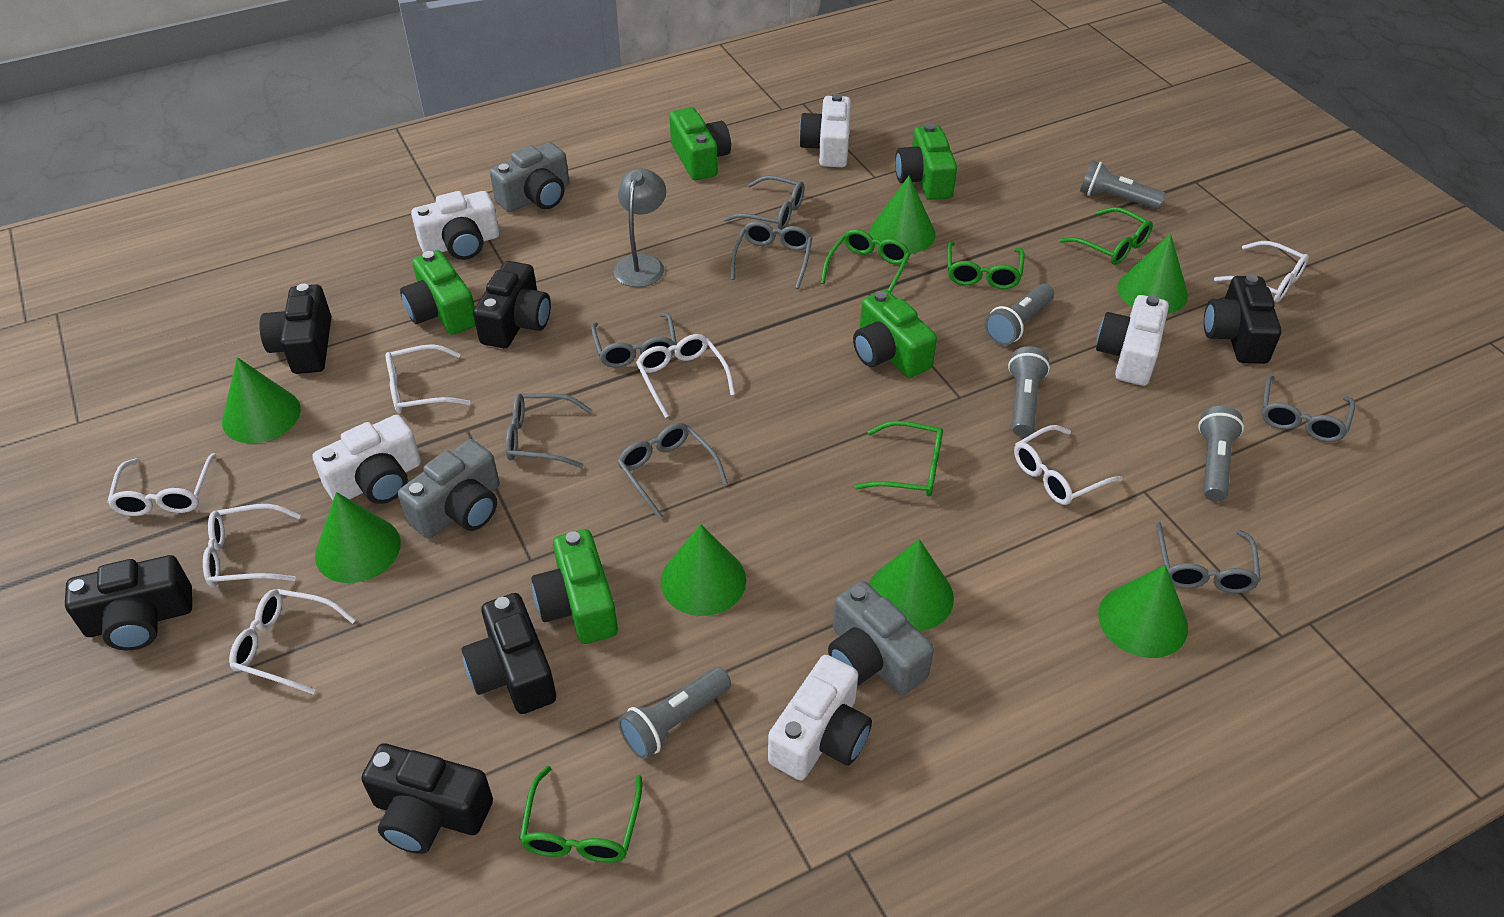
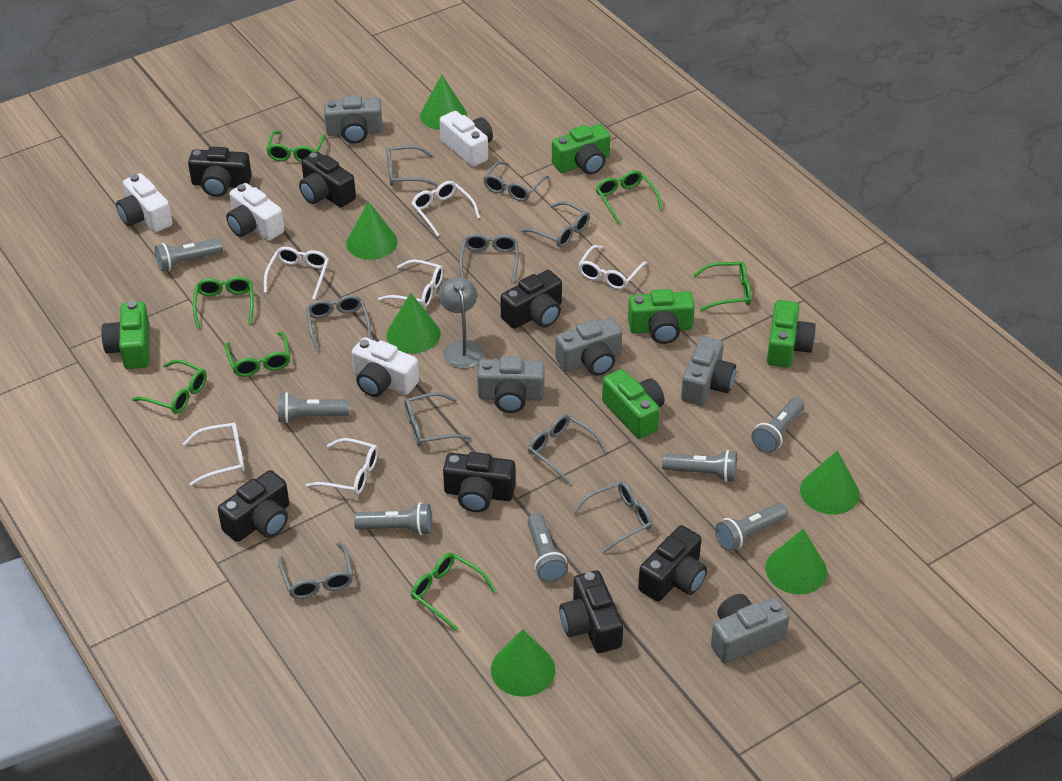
black camera: 6 -> 7
green cone: 7 -> 6
green glasses: 5 -> 7
grey camera: 3 -> 5
grey flashlight: 5 -> 7
grey glasses: 7 -> 9
white camera: 5 -> 4
white glasses: 7 -> 6

